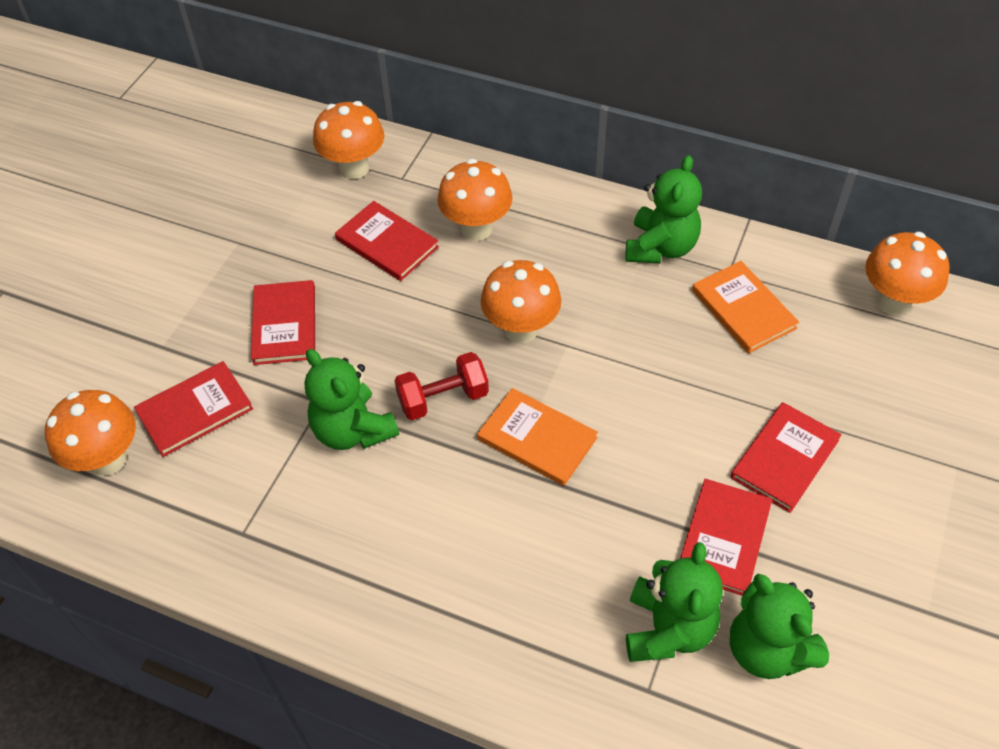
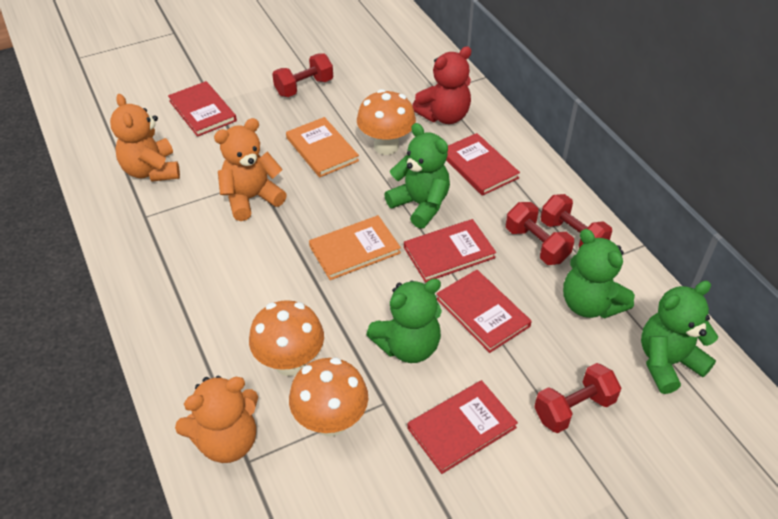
orange mushroom: 5 -> 3
orange teddy bear: 0 -> 3
red dumbbell: 1 -> 4
red teddy bear: 0 -> 1

